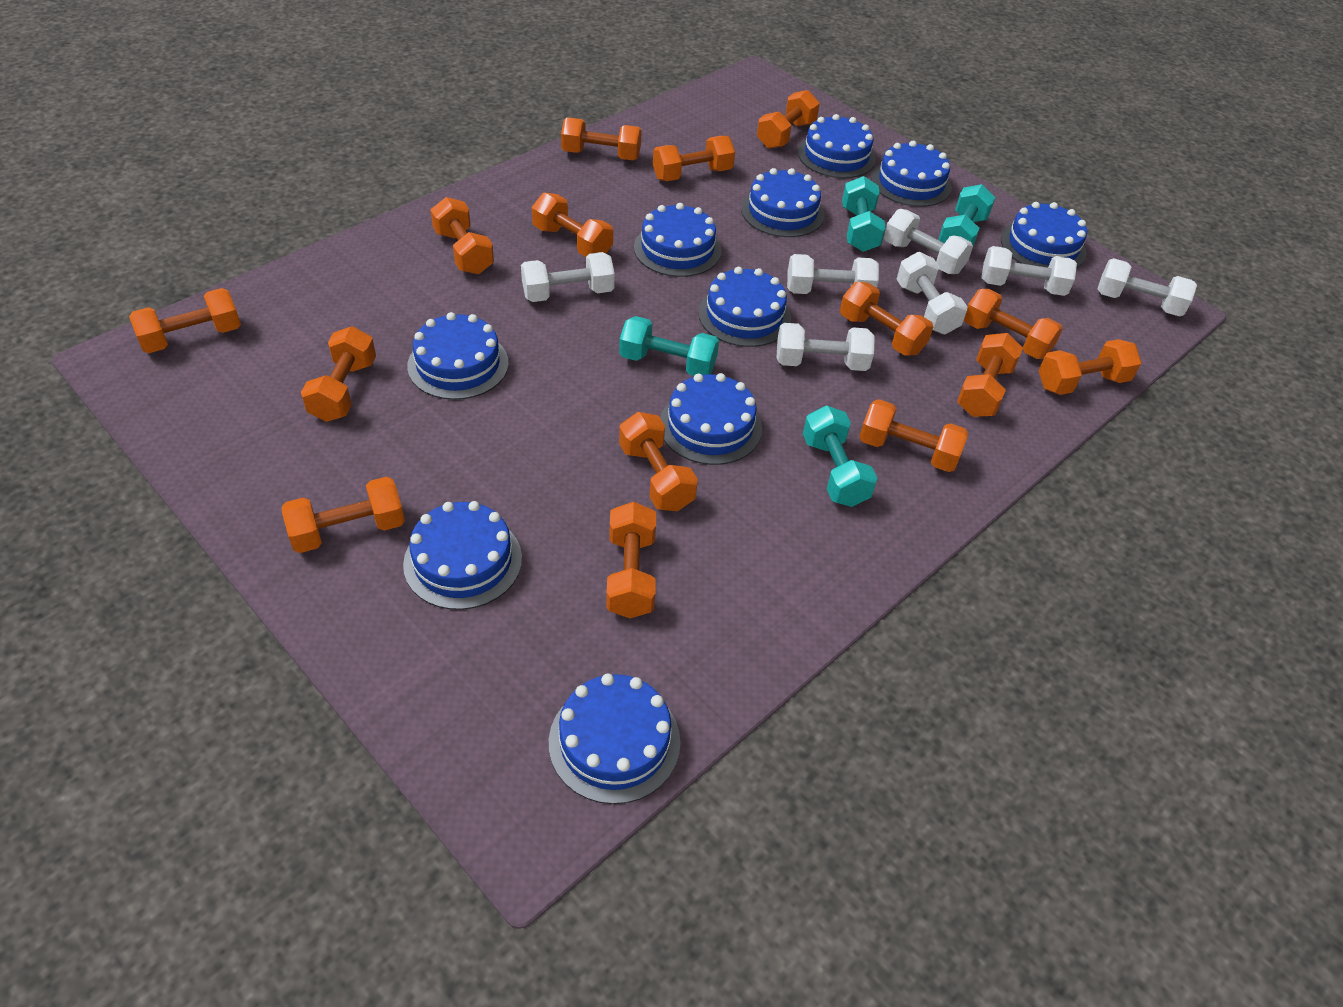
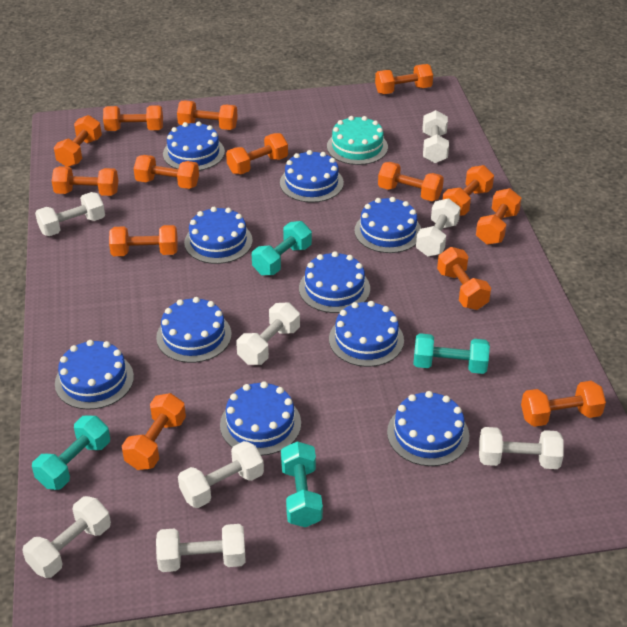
orange dumbbell: 15 -> 14
turquoise cake: 0 -> 1
white dumbbell: 7 -> 8

